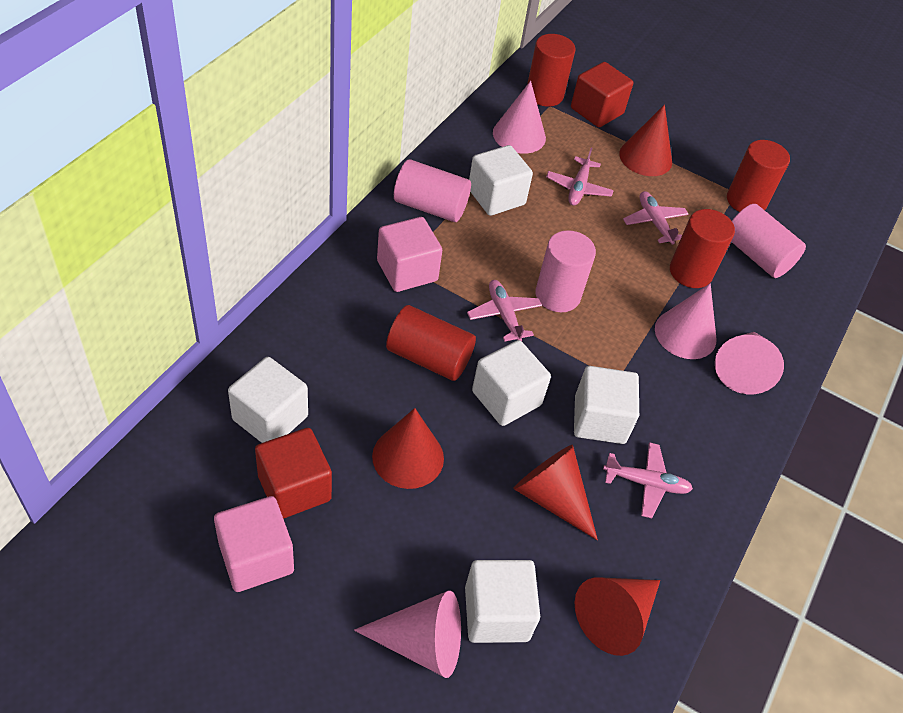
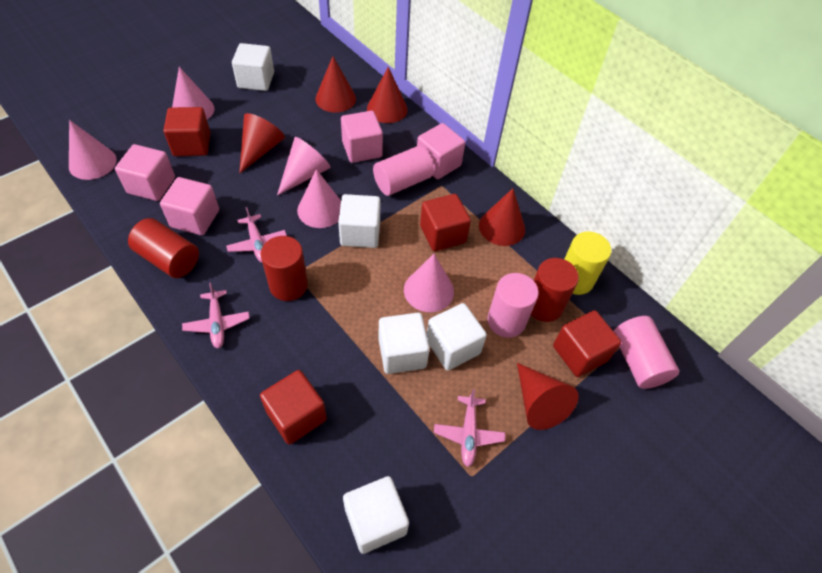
pink cone: 4 -> 5
pink cube: 2 -> 4
pink plane: 4 -> 3
red cone: 4 -> 5
red cube: 2 -> 4
red cylinder: 4 -> 3
yellow cylinder: 0 -> 1

